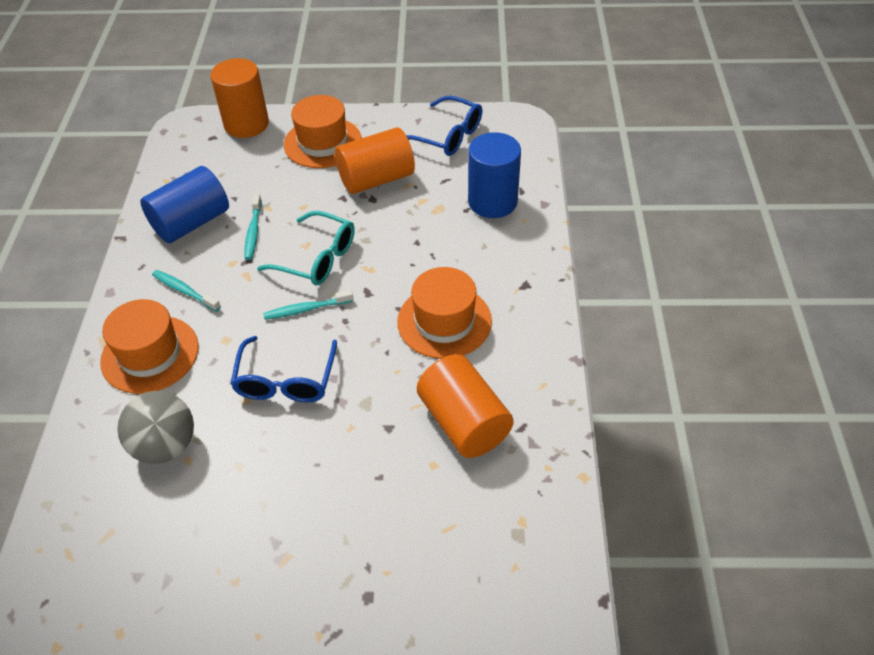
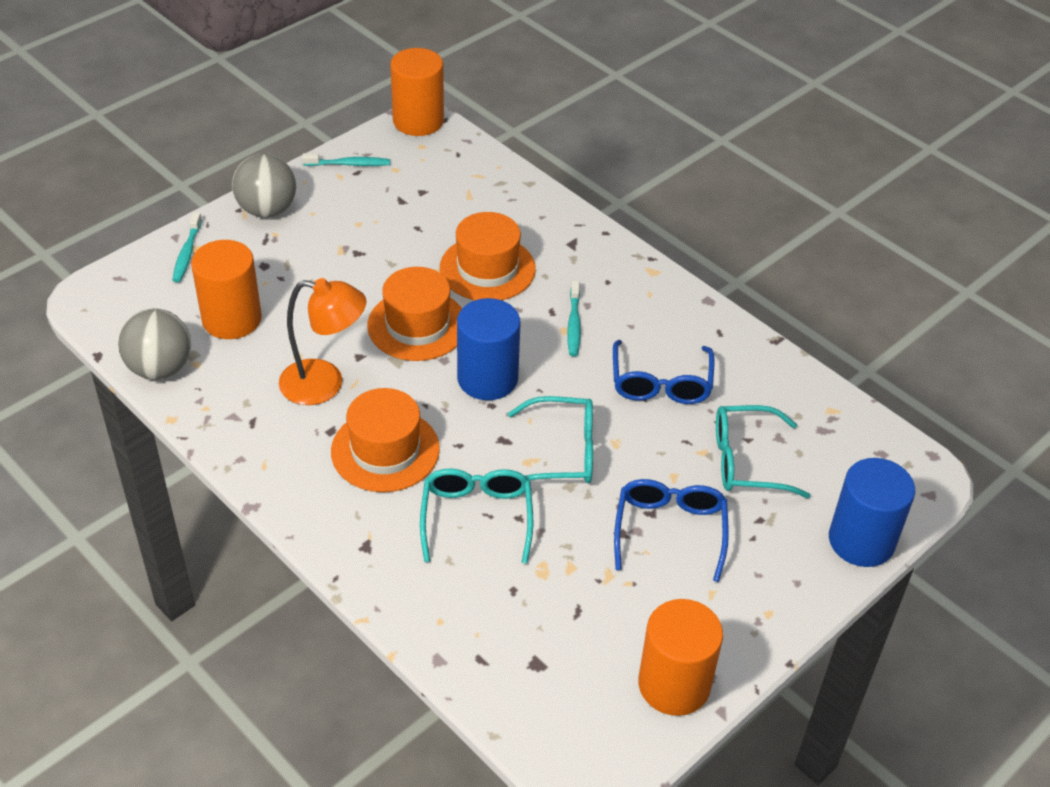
grey ball: 1 -> 2
orange lamp: 0 -> 1
turquoise glasses: 1 -> 3

